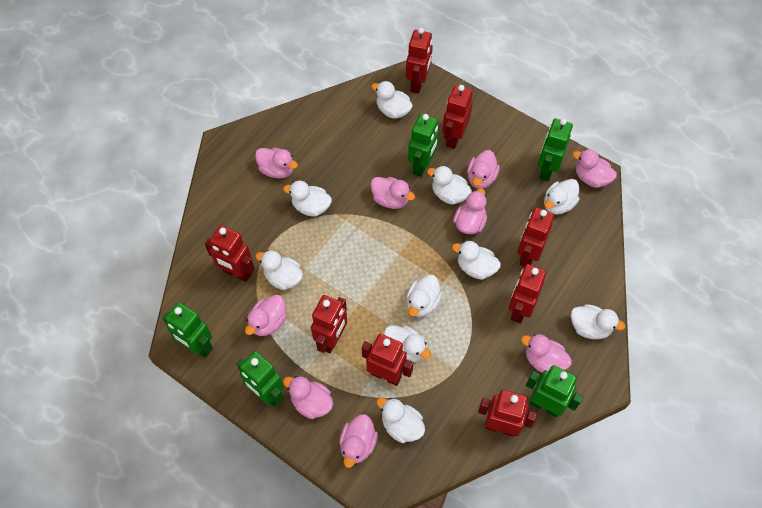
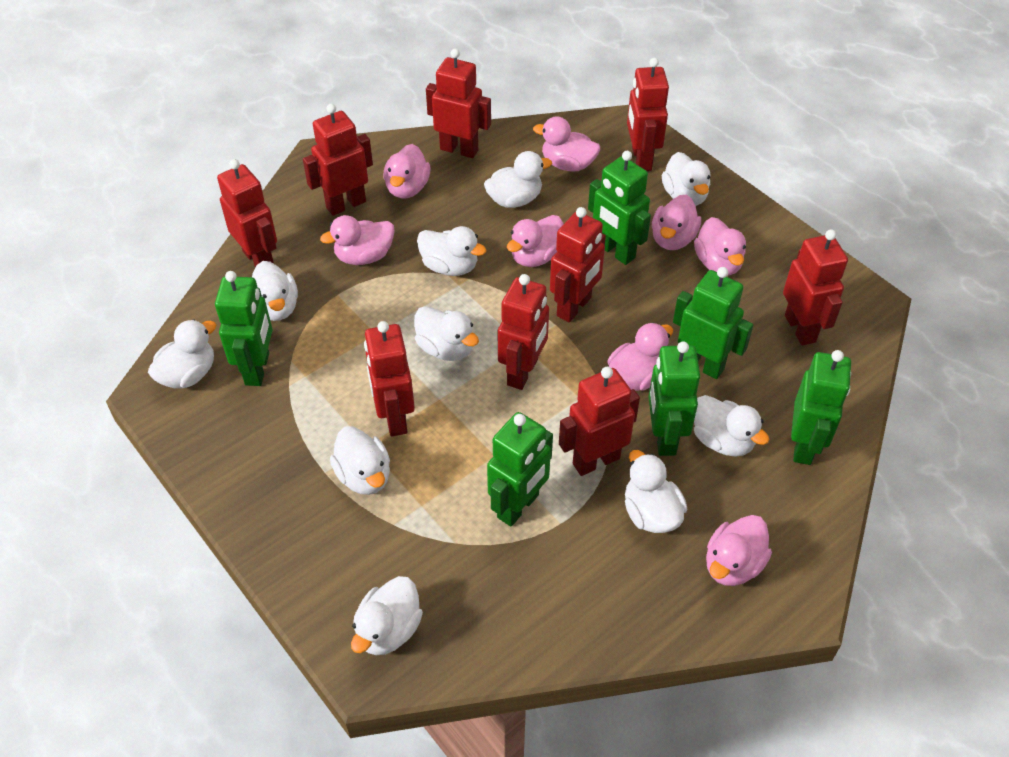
green robot: 5 -> 6
pink duck: 9 -> 8
red robot: 8 -> 9

